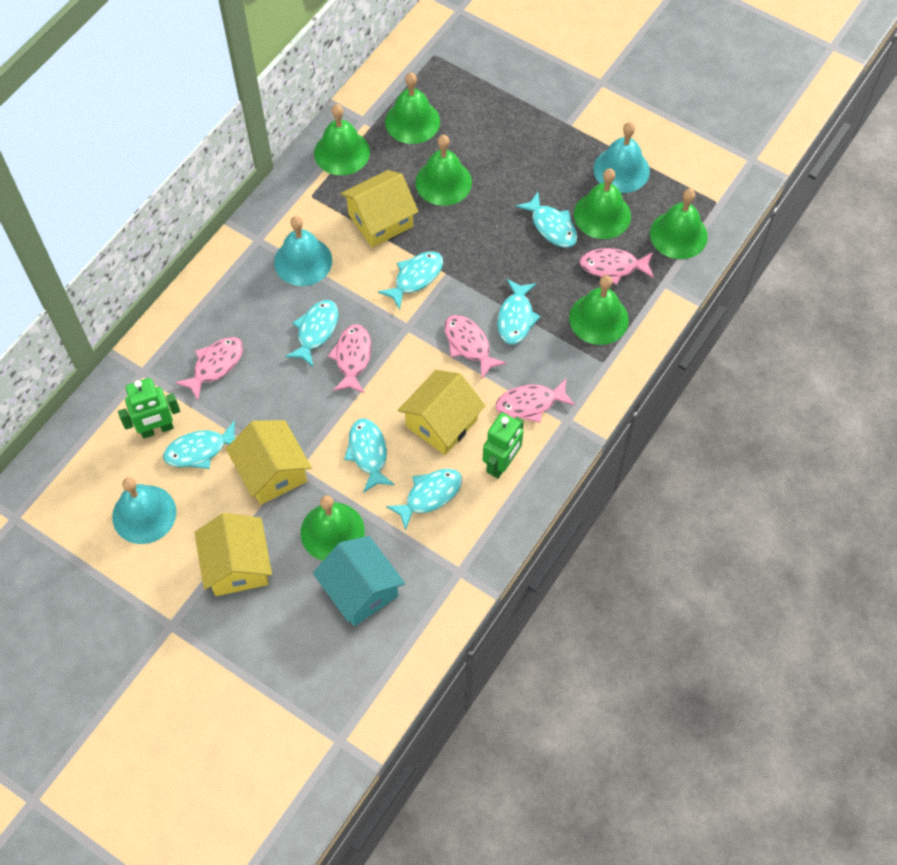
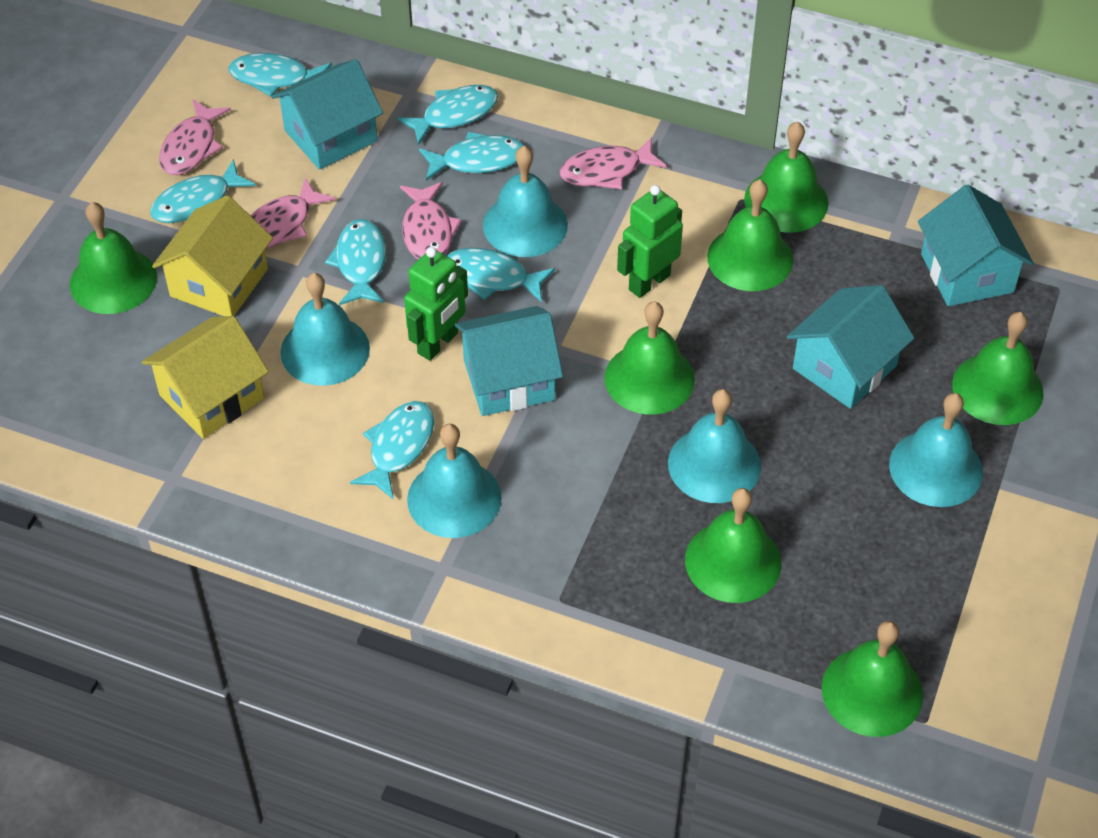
pink fish: 5 -> 4
turquoise bell: 3 -> 5
turquoise house: 1 -> 4
yellow house: 4 -> 2

